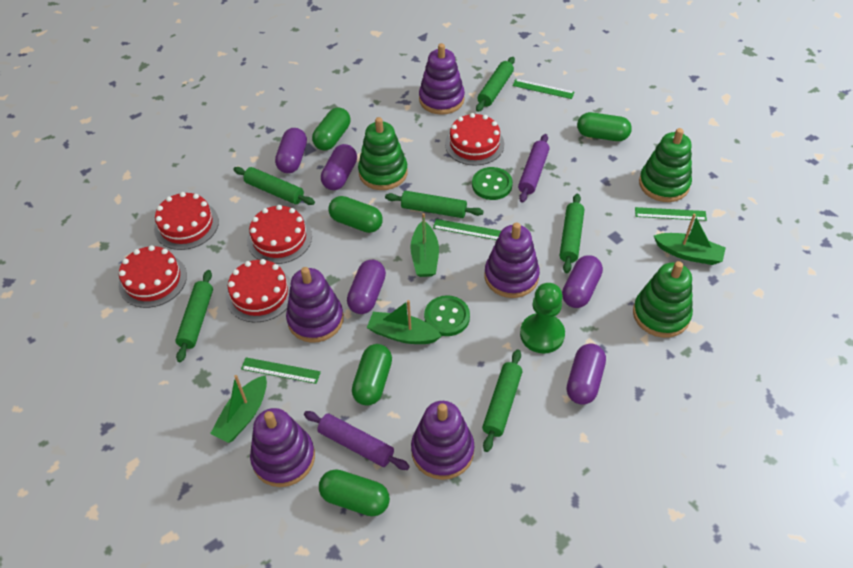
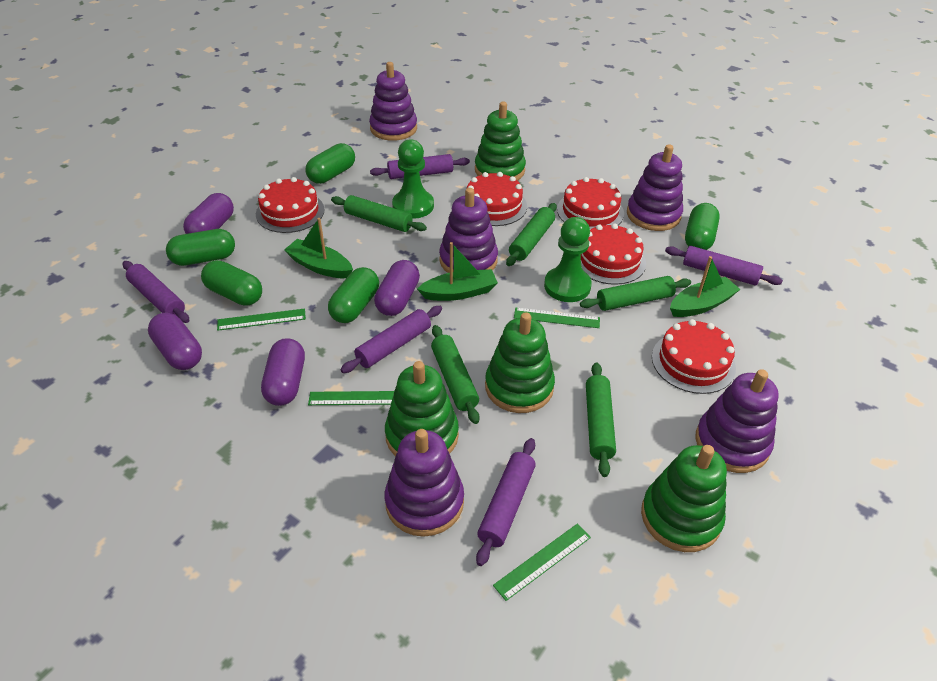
green boat: 4 -> 3
green button: 2 -> 0
green pawn: 1 -> 2
green rolling pin: 6 -> 5
green stacking toy: 3 -> 4
purple capsule: 5 -> 4
purple rolling pin: 2 -> 5

